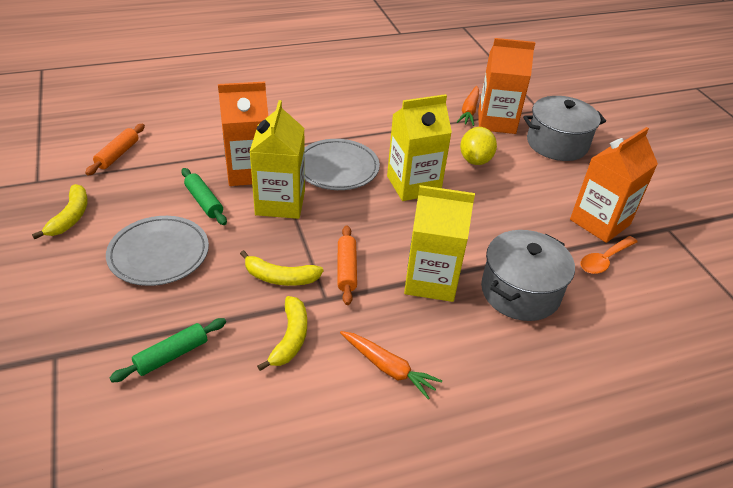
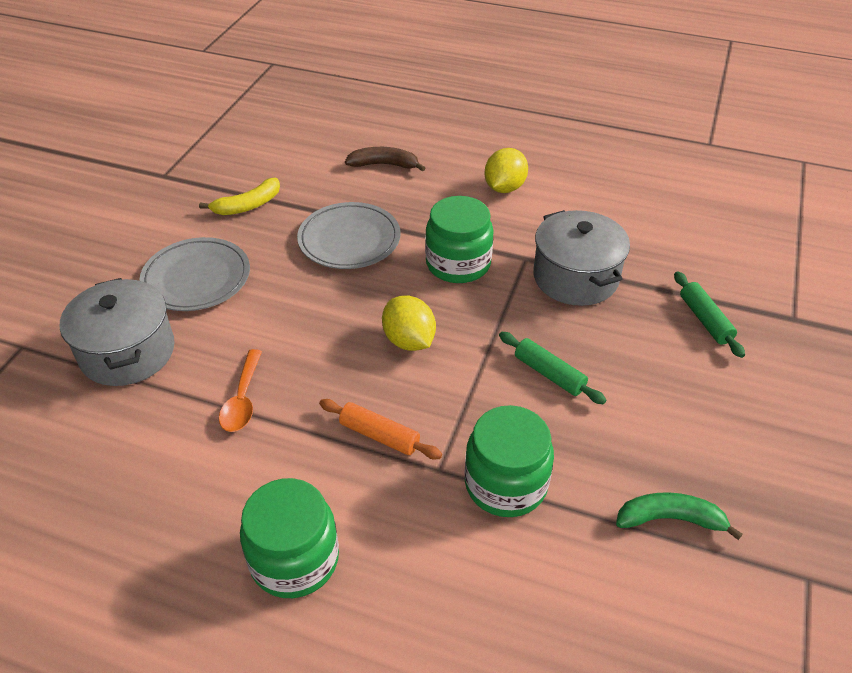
brown banana: 0 -> 1
green banana: 0 -> 1
green jar: 0 -> 3
orange carrot: 2 -> 0
orange carton: 3 -> 0
orange rolling pin: 2 -> 1
yellow banana: 3 -> 1
yellow carton: 3 -> 0
yellow lemon: 1 -> 2

